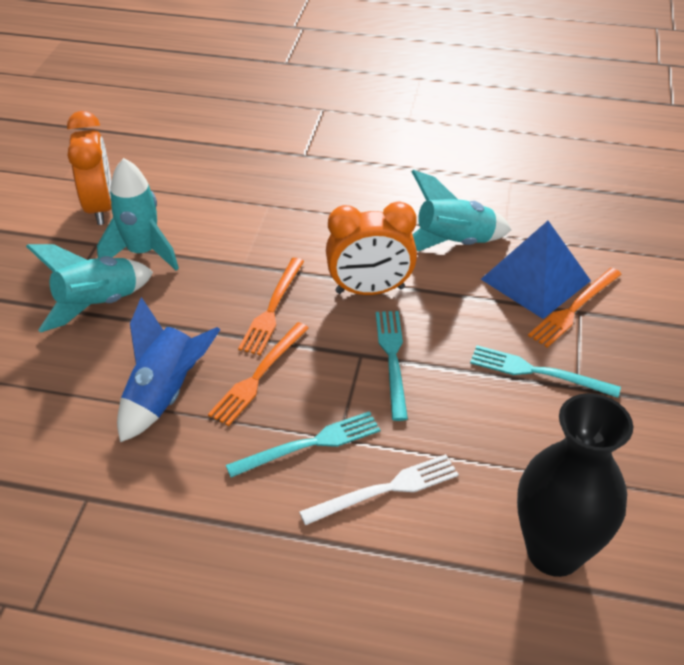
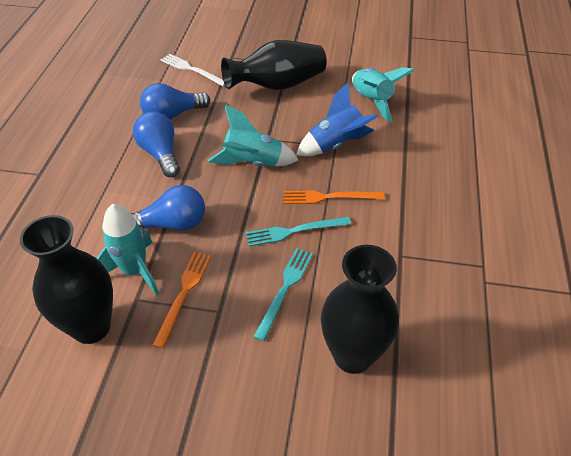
black vase: 1 -> 3
blue light bulb: 0 -> 3
blue pyramid: 1 -> 0
orange clock: 2 -> 0
orange fork: 3 -> 2
turquoise fork: 3 -> 2

